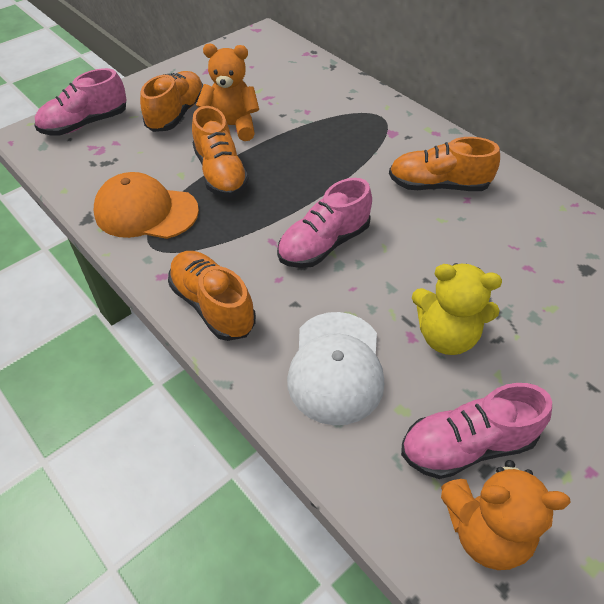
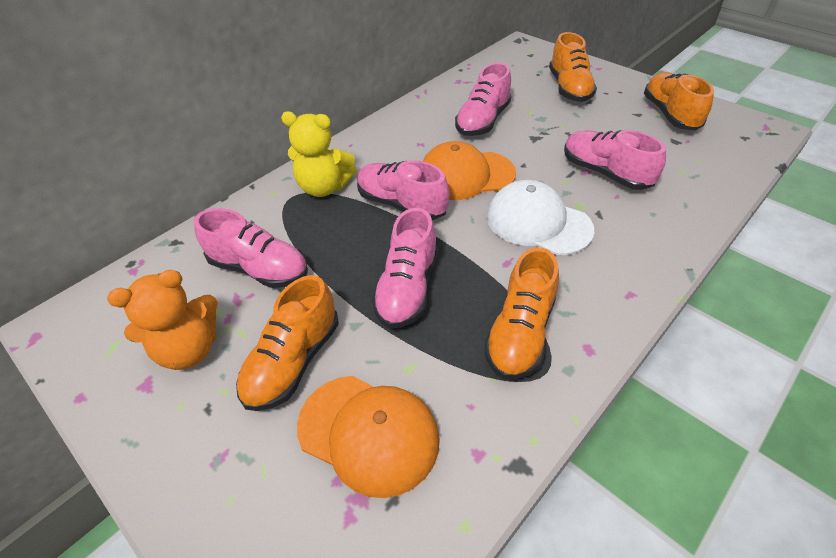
orange cap: 1 -> 2
orange teddy bear: 2 -> 1
pink shoe: 3 -> 5

